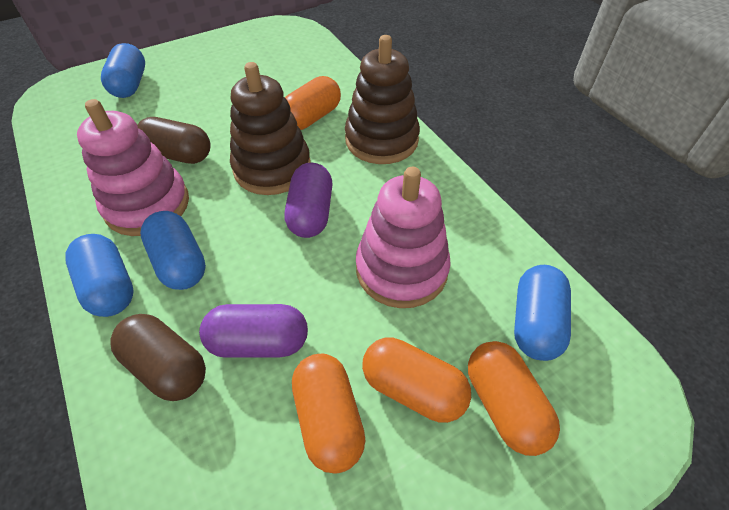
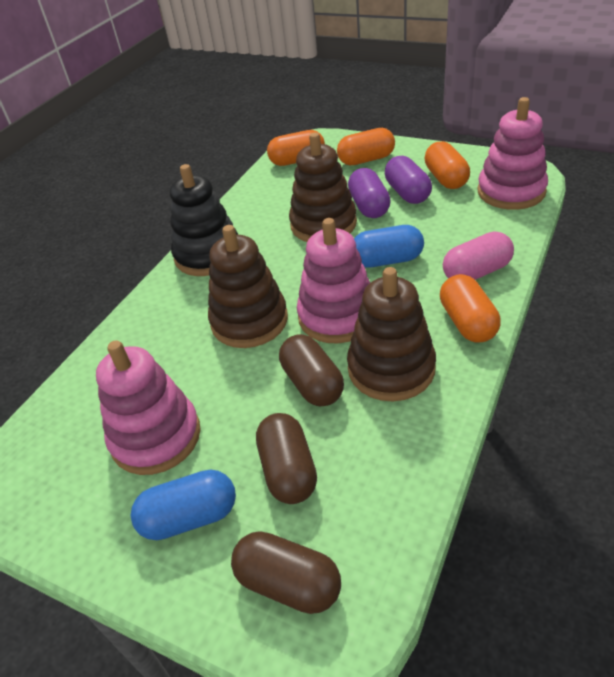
black stacking toy: 0 -> 1
blue capsule: 4 -> 2
brown capsule: 2 -> 3
brown stacking toy: 2 -> 3
pink capsule: 0 -> 1
pink stacking toy: 2 -> 3

